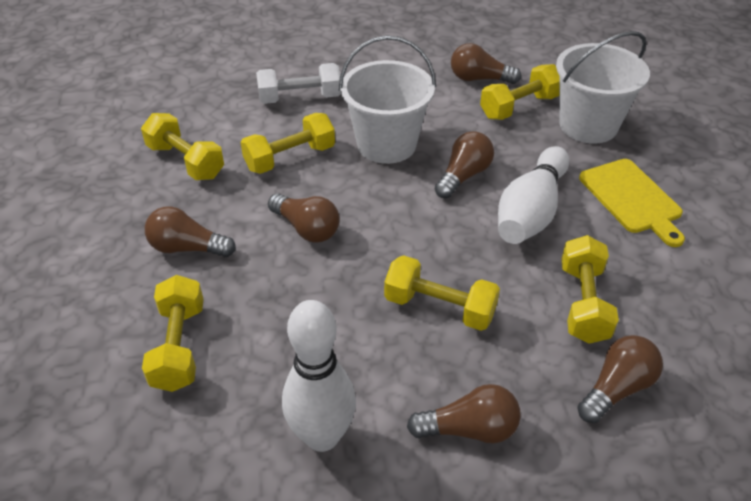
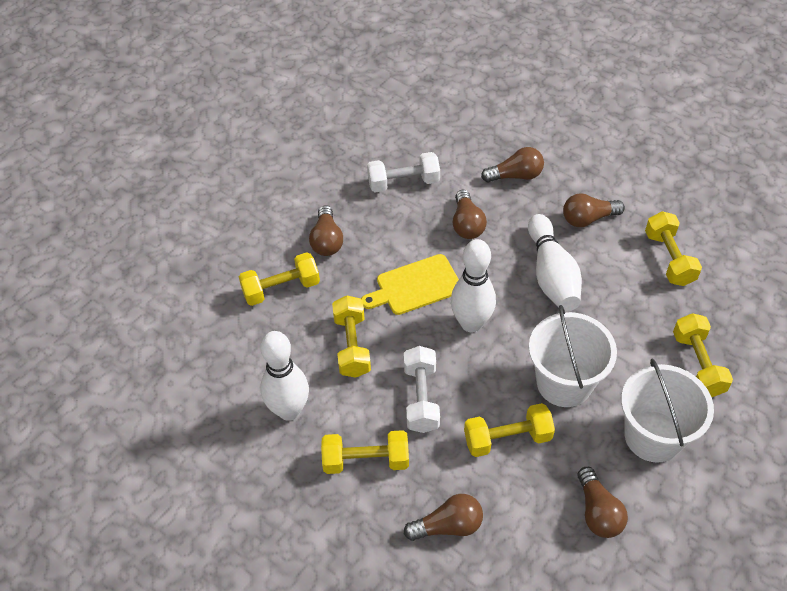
white bowling pin: 2 -> 3
white dumbbell: 1 -> 2

